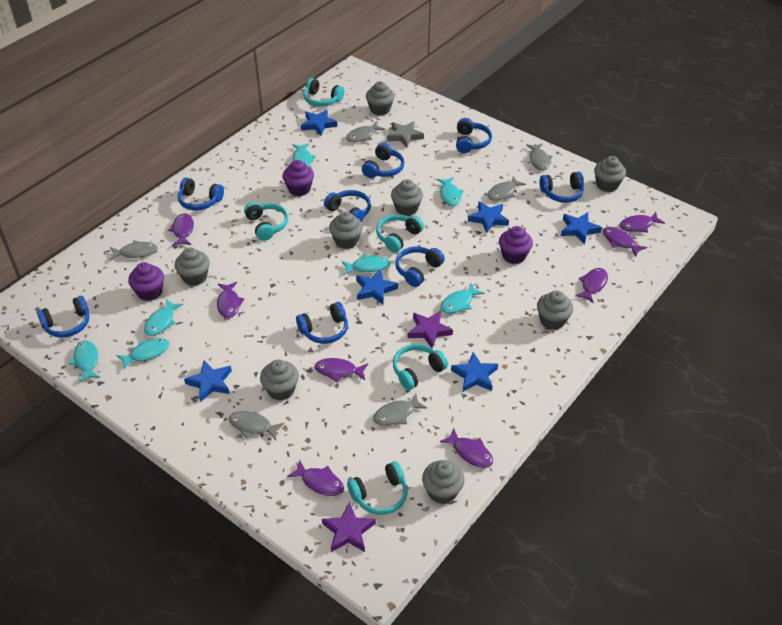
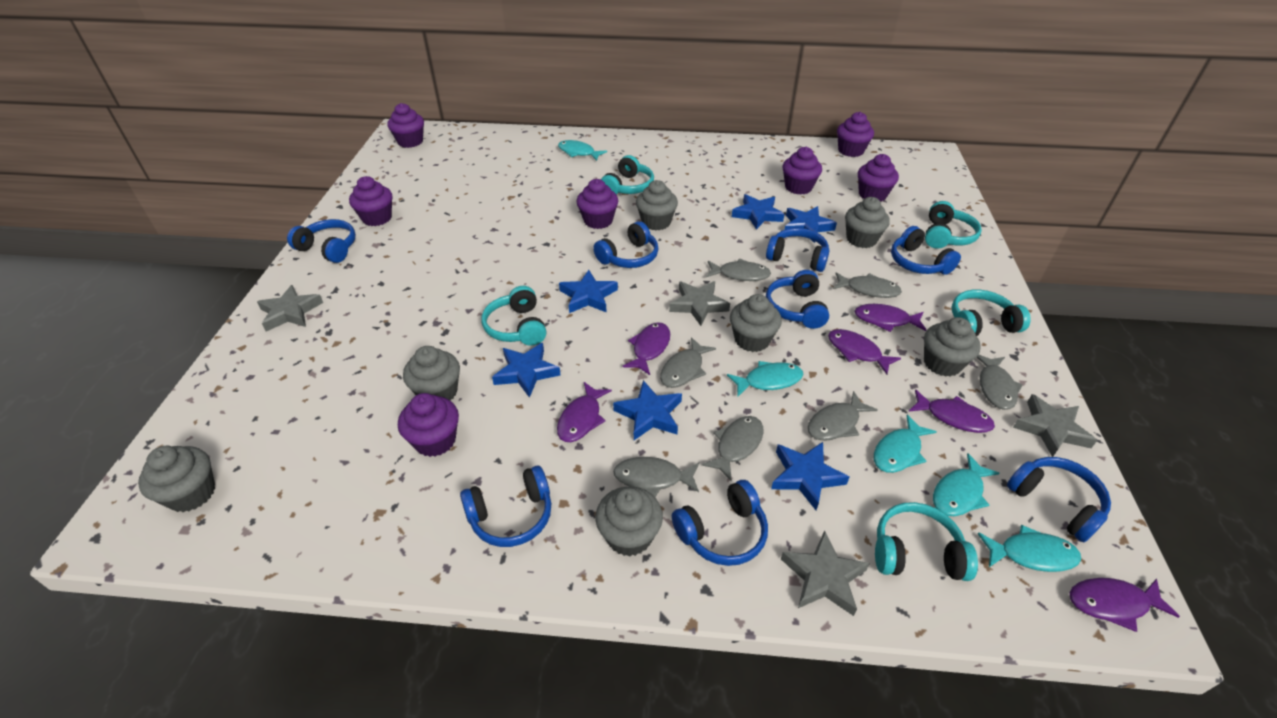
grey cupcake: 8 -> 7
grey fish: 6 -> 7
grey star: 1 -> 4
purple cupcake: 3 -> 7
purple fish: 8 -> 6
purple star: 2 -> 0
turquoise fish: 7 -> 5

